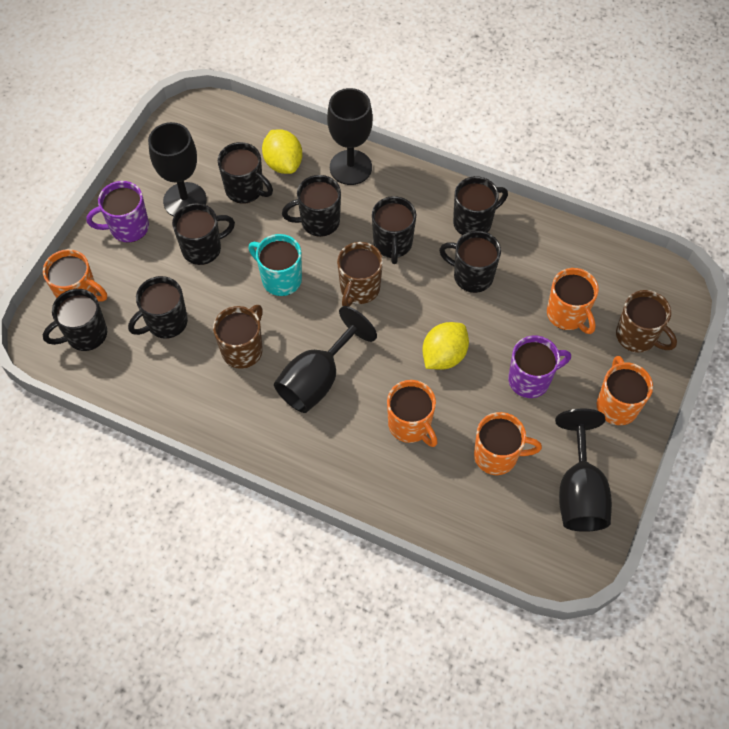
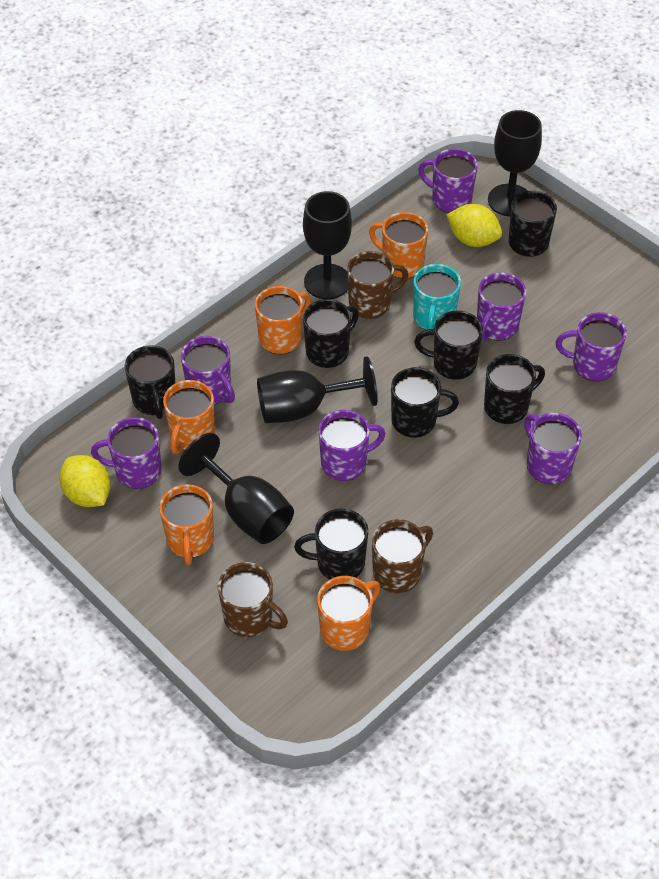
black mug: 8 -> 7
purple mug: 2 -> 7

